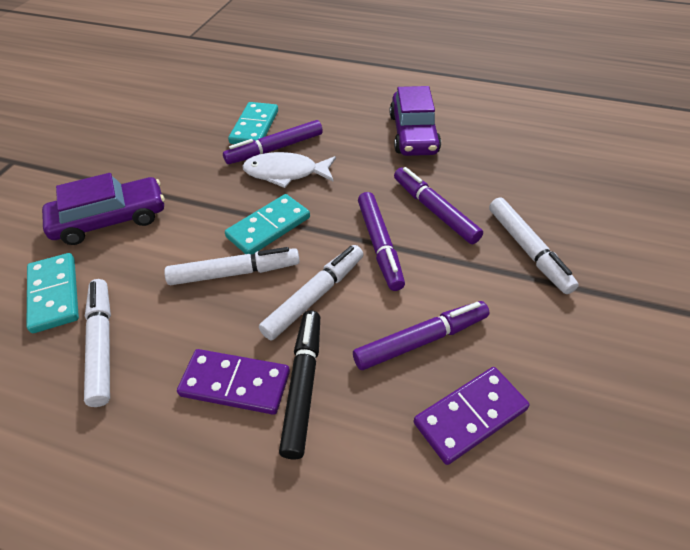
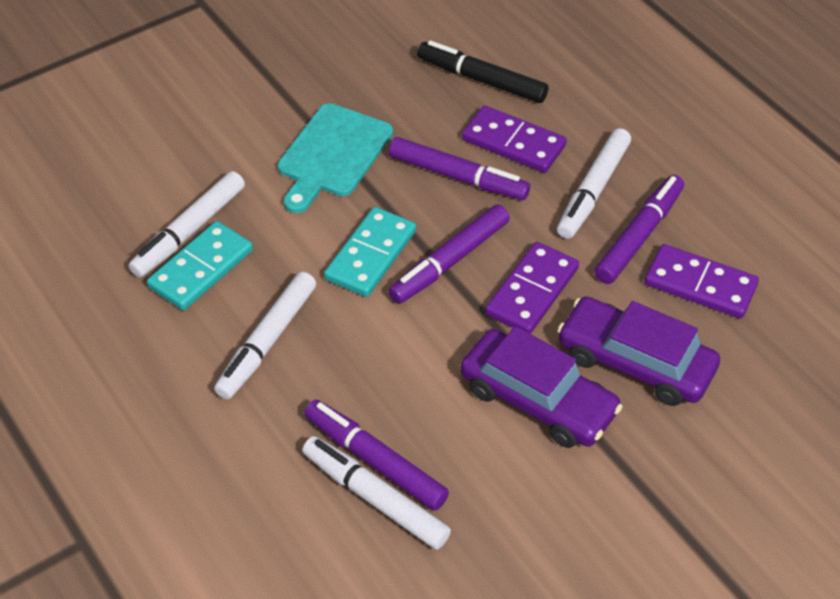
purple domino: 2 -> 3
turquoise cutting board: 0 -> 1
turquoise domino: 3 -> 2
white fish: 1 -> 0

